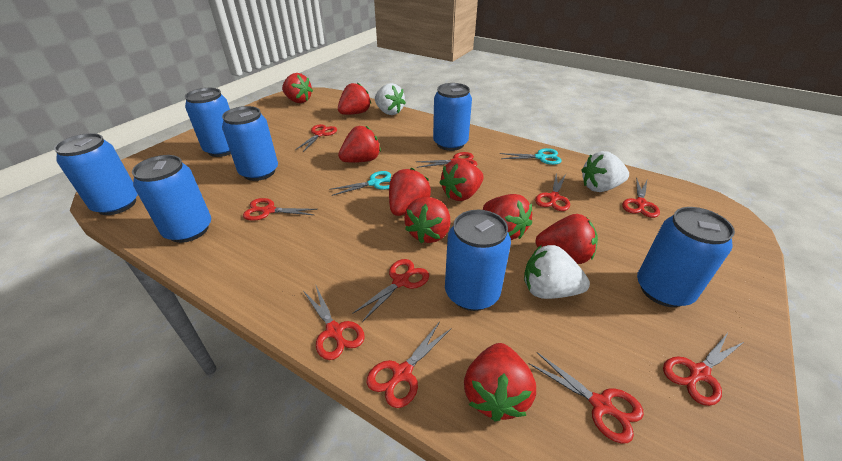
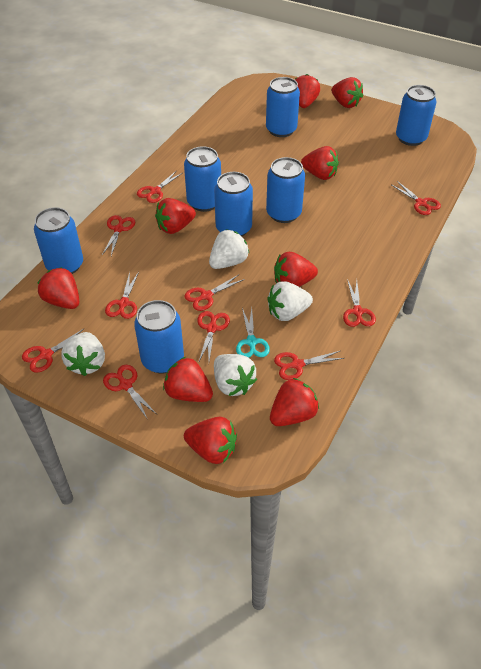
turquoise scissors: 2 -> 1
white strawberry: 3 -> 4

